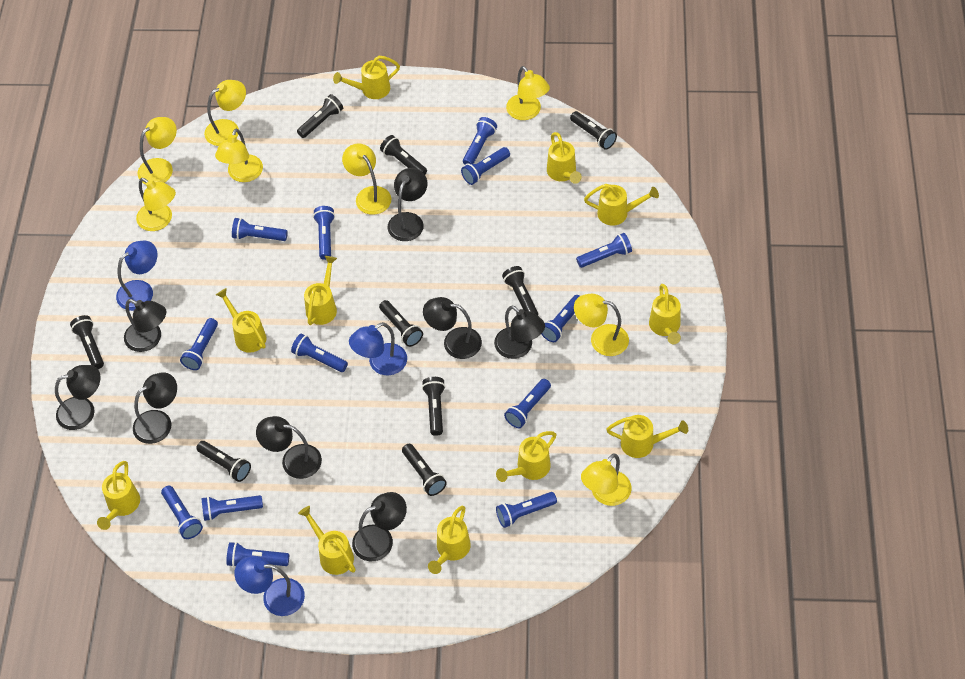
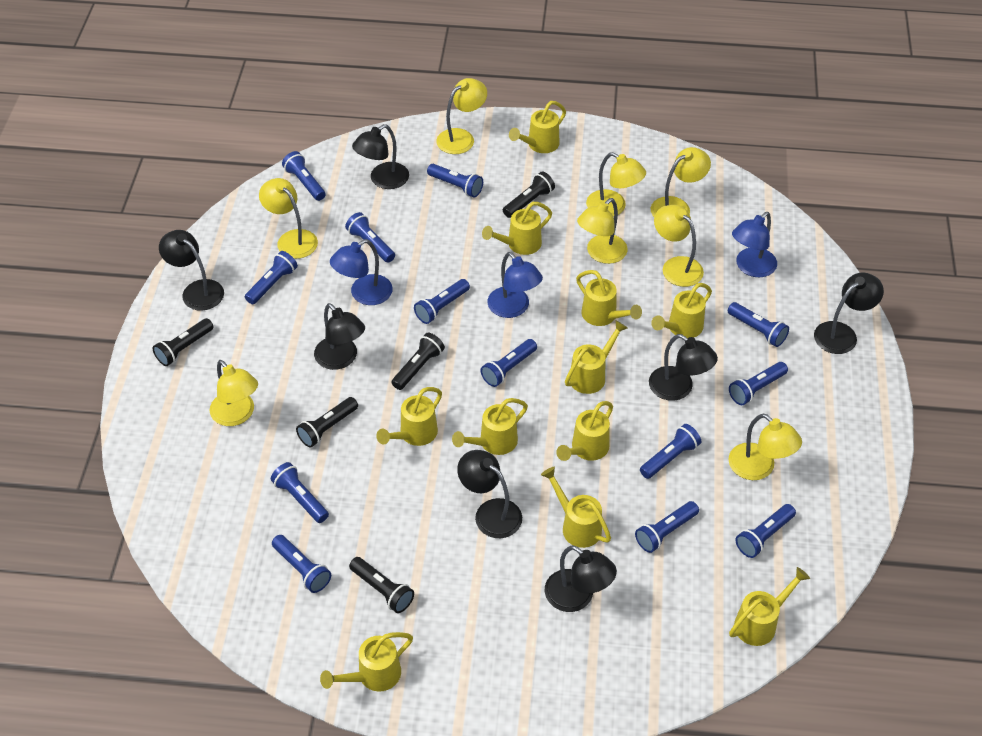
black flashlight: 9 -> 5
black lamp: 8 -> 7

